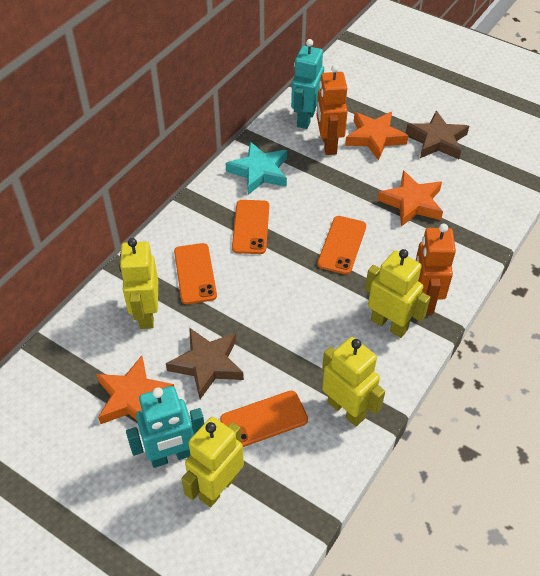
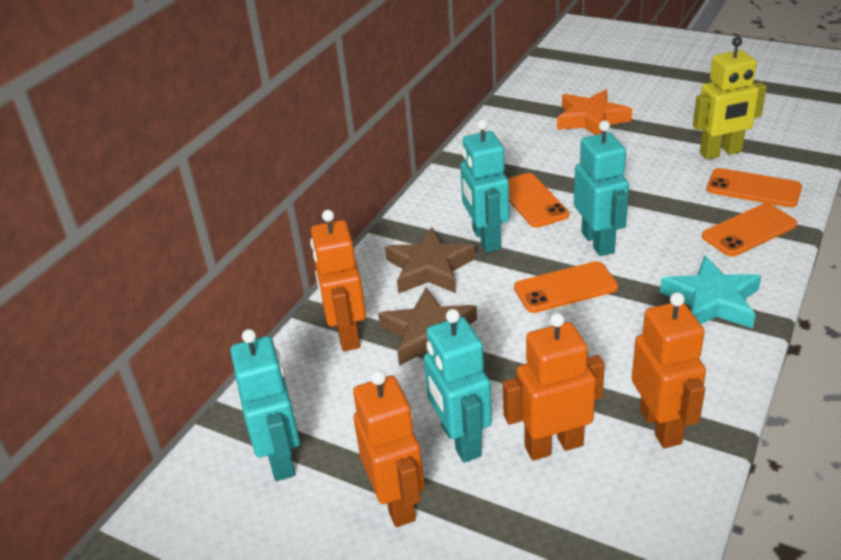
orange robot: 2 -> 4
orange star: 3 -> 1
turquoise robot: 2 -> 4
yellow robot: 4 -> 1

